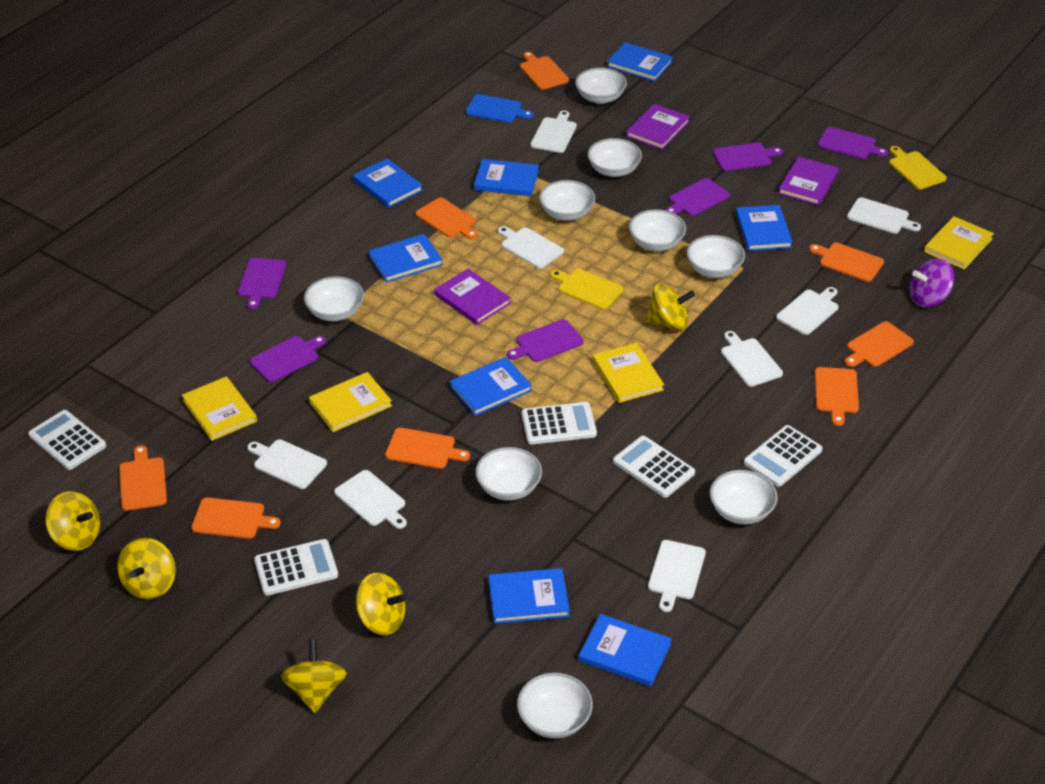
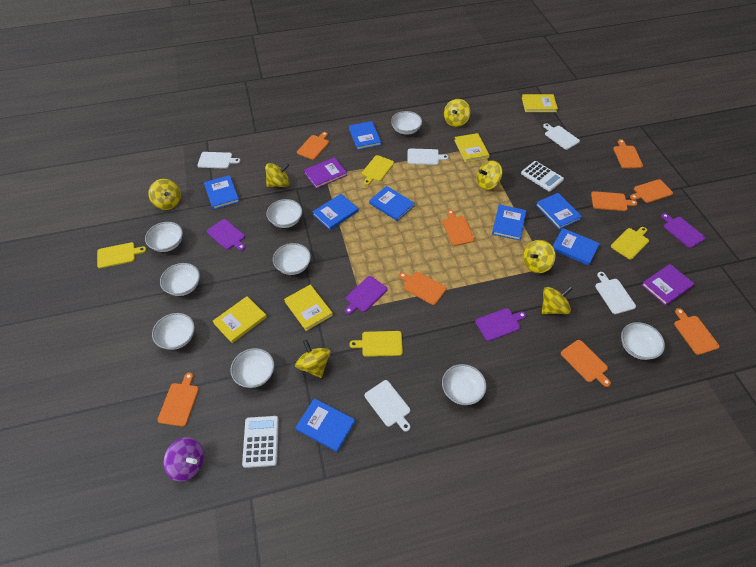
blue cutting board: 1 -> 0
orange cutting board: 8 -> 9
purple book: 3 -> 2
purple cutting board: 6 -> 4
white calculator: 5 -> 2
white cutting board: 8 -> 5
yellow cutting board: 2 -> 4
yellow spinning top: 5 -> 7

